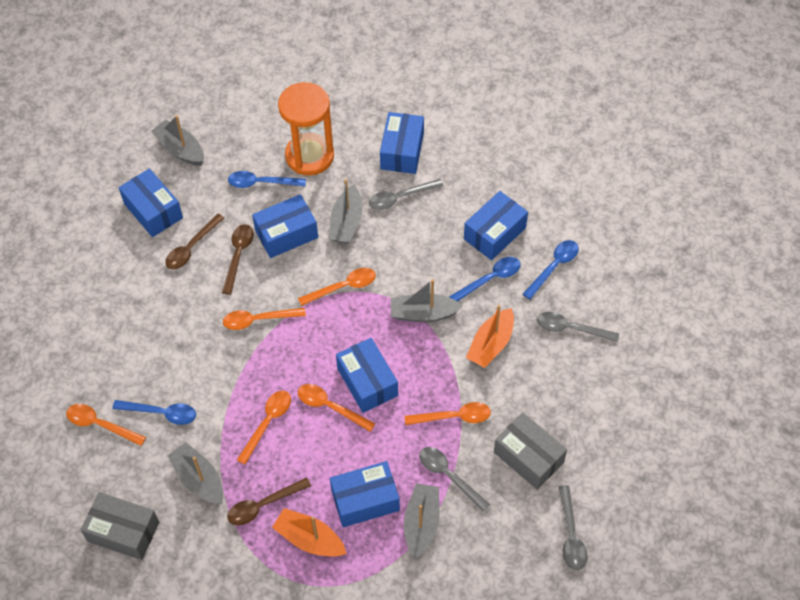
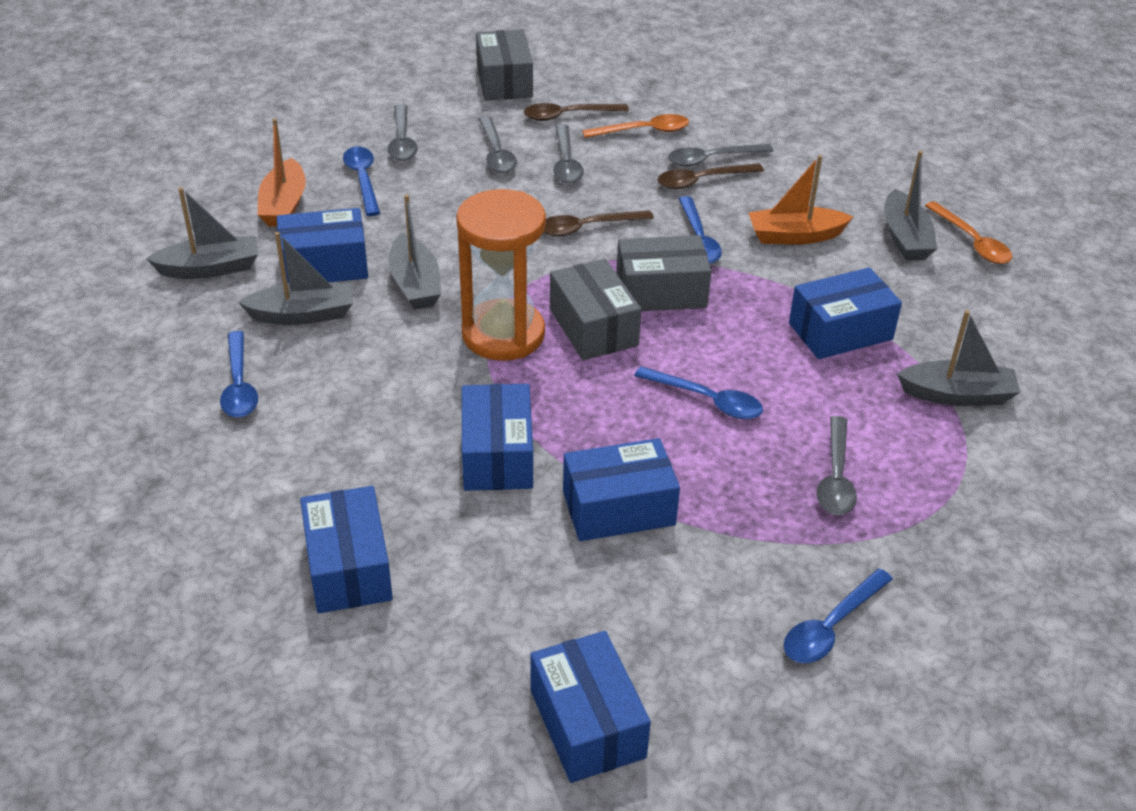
blue spoon: 4 -> 5
grey box: 2 -> 3
grey spoon: 4 -> 5
orange spoon: 6 -> 2

